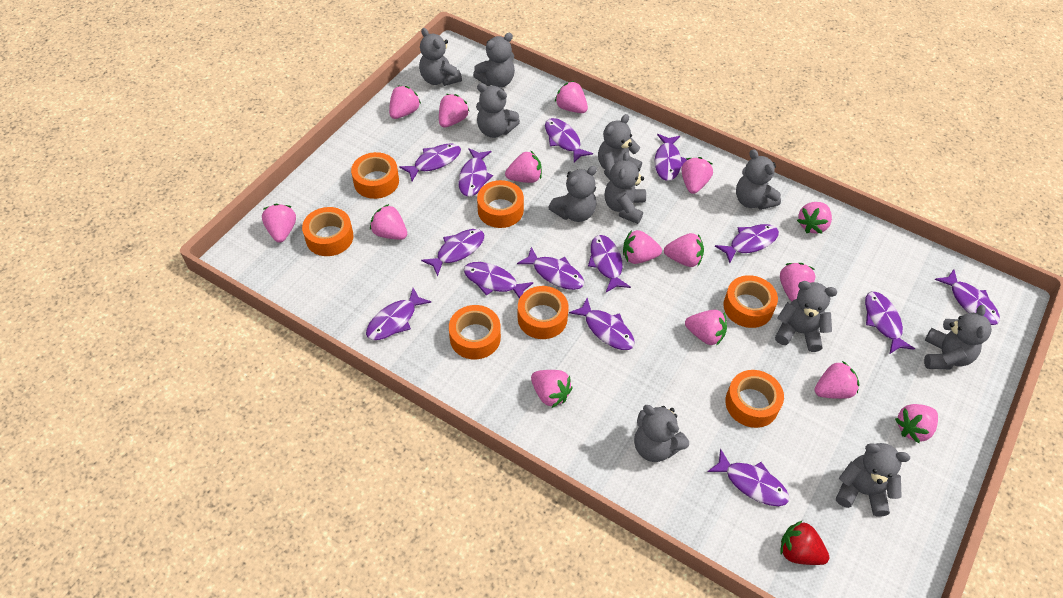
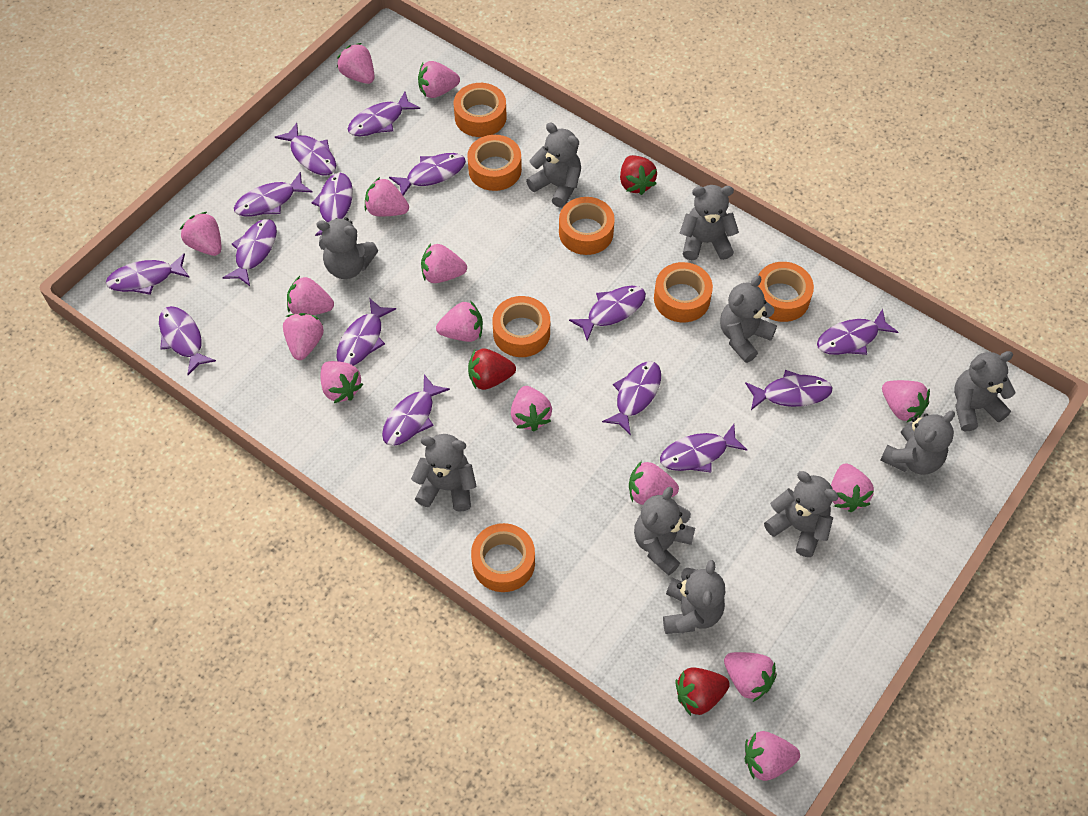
grey teddy bear: 11 -> 10
purple fish: 14 -> 15
red strawberry: 1 -> 3

